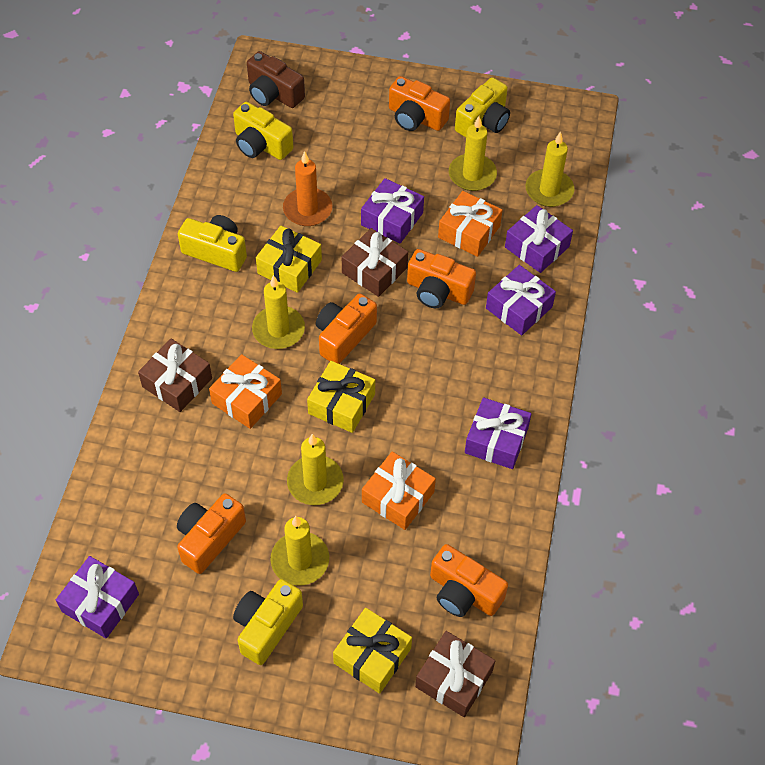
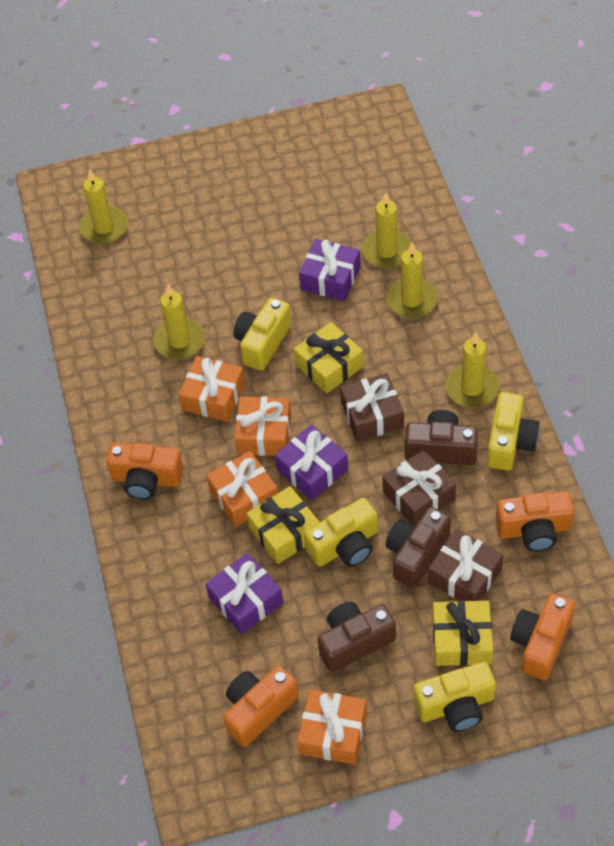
brown camera: 1 -> 3
orange camera: 5 -> 4
orange candle: 1 -> 0
orange gift: 3 -> 4
purple gift: 5 -> 3

